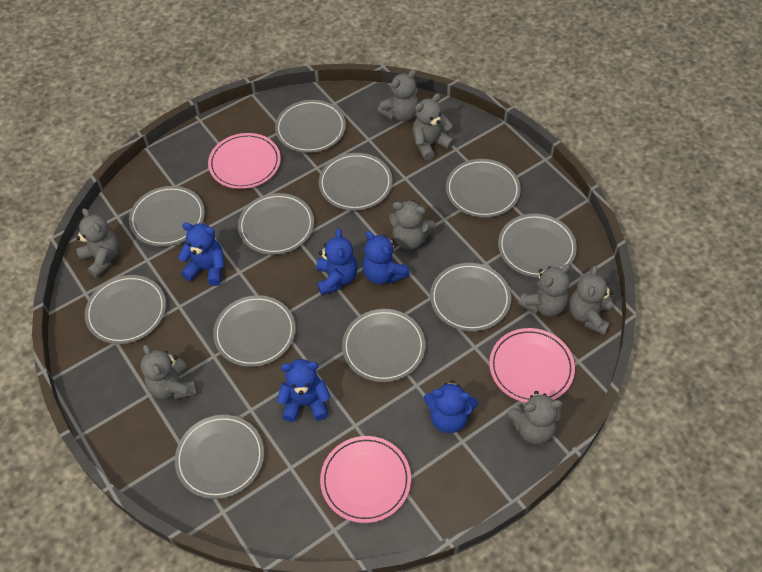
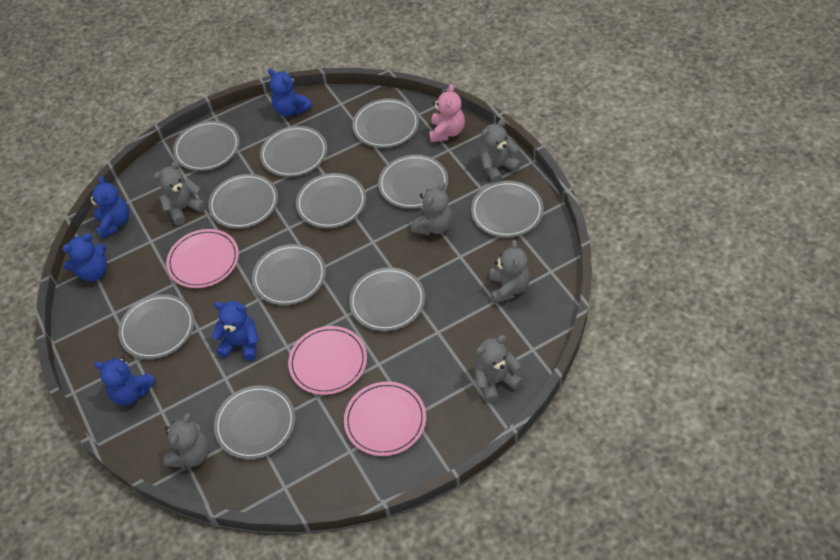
grey teddy bear: 8 -> 6
pink teddy bear: 0 -> 1

